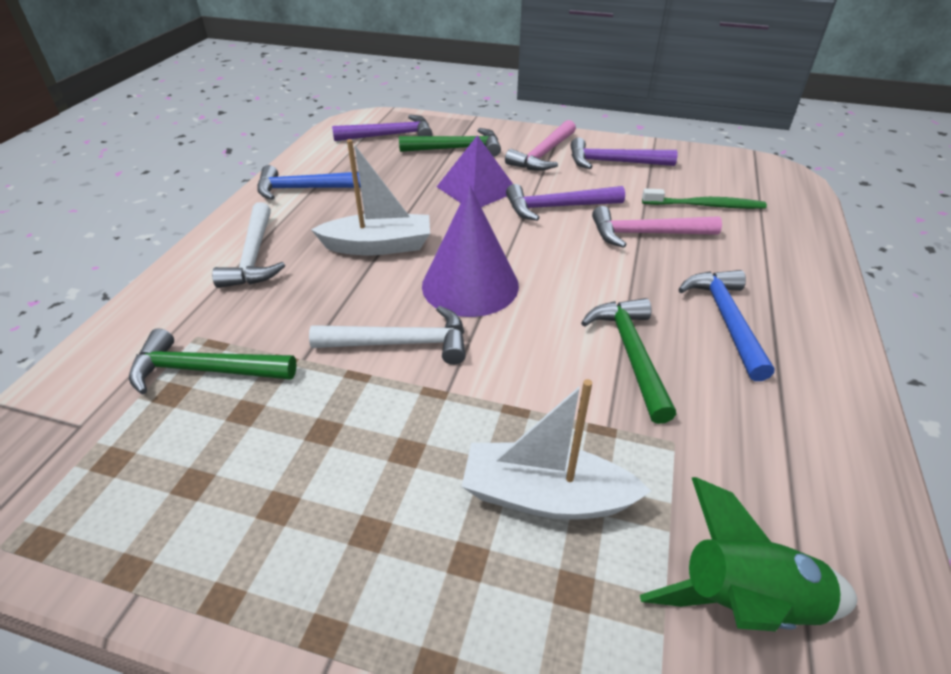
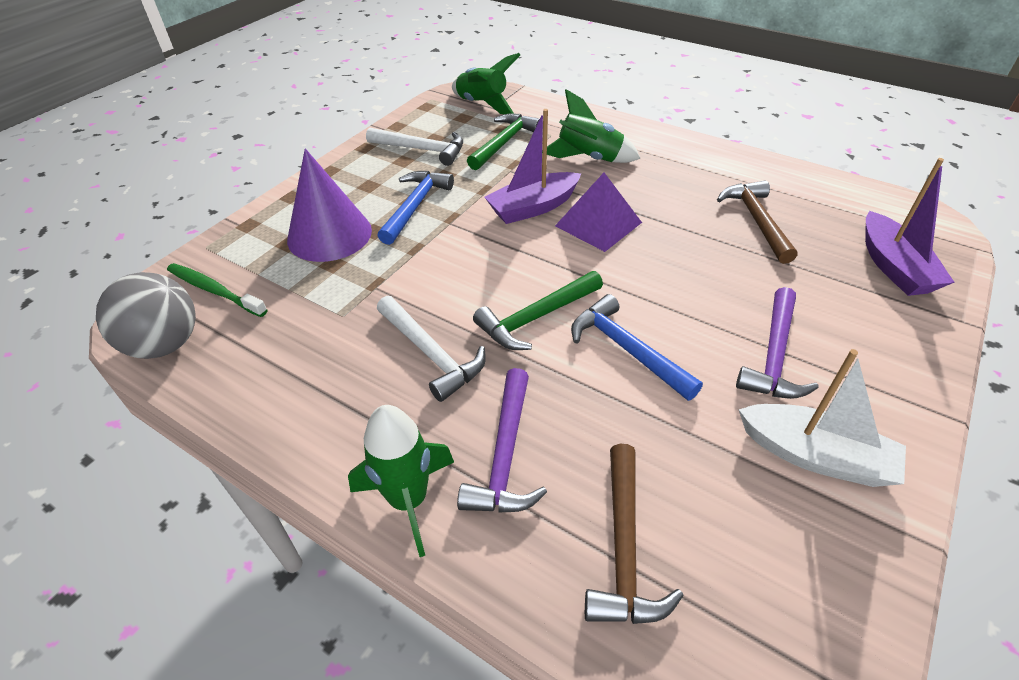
brown hammer: 0 -> 2
green hammer: 3 -> 2
green rocket: 1 -> 3
grey ball: 0 -> 1
pink hammer: 2 -> 0
purple boat: 0 -> 2
purple hammer: 3 -> 2
white boat: 2 -> 1

